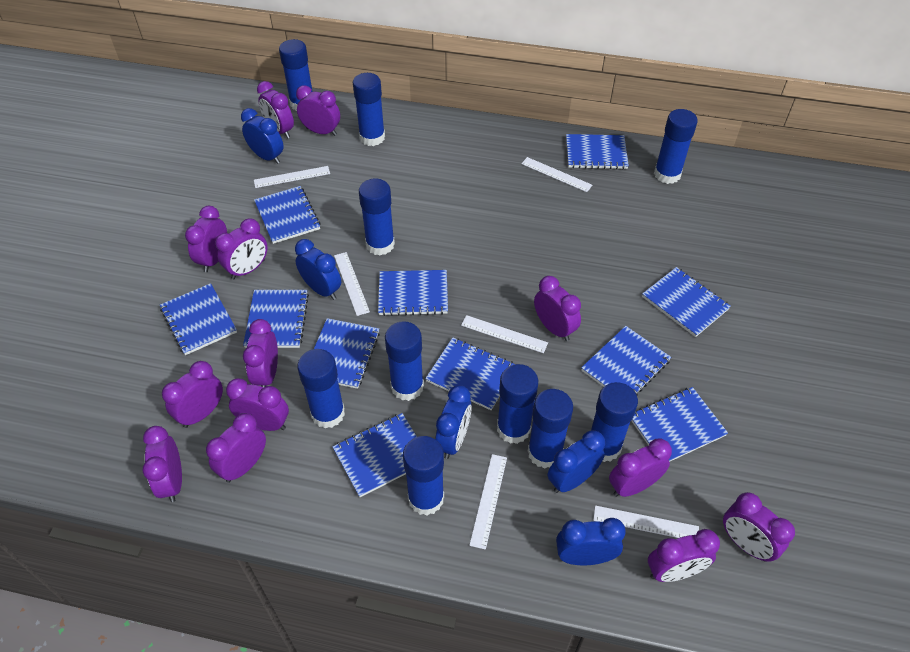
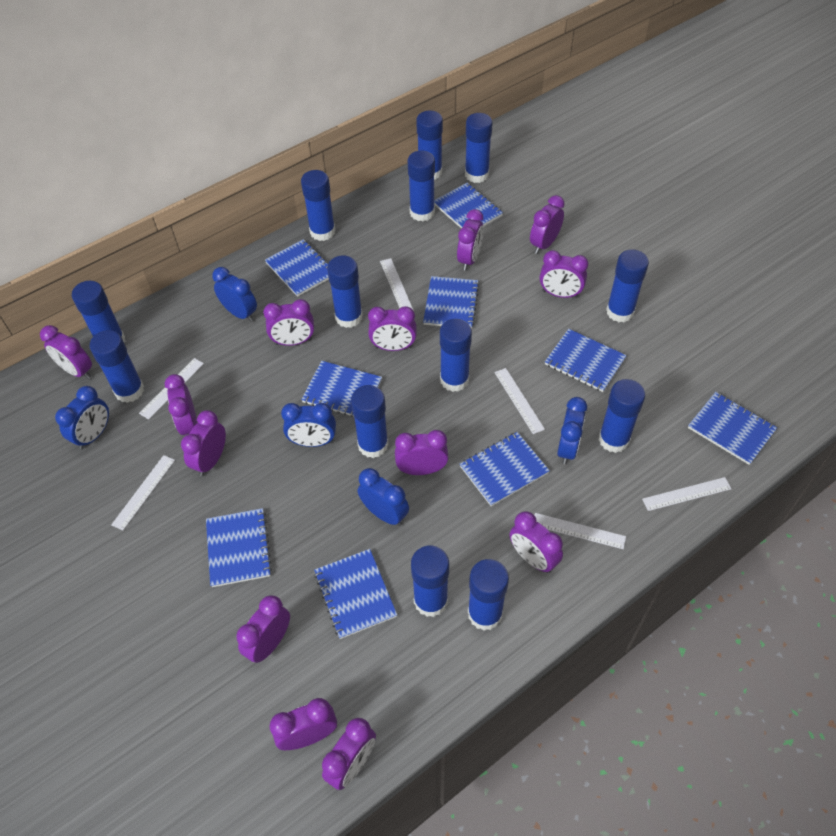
blue glue stick: 10 -> 13
blue notebook: 11 -> 9

